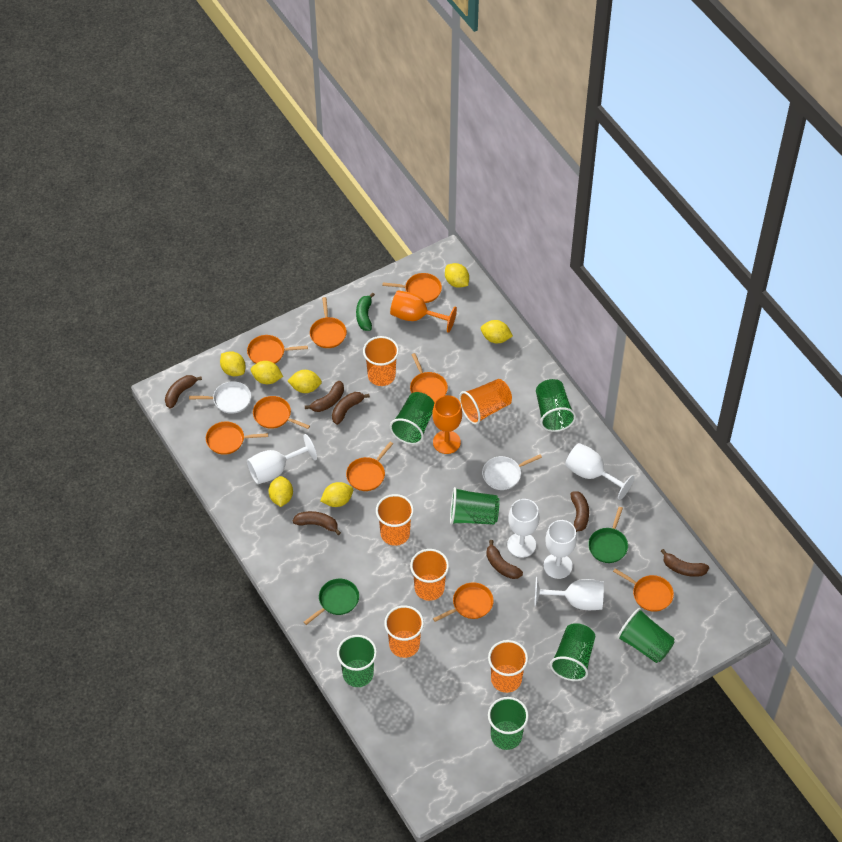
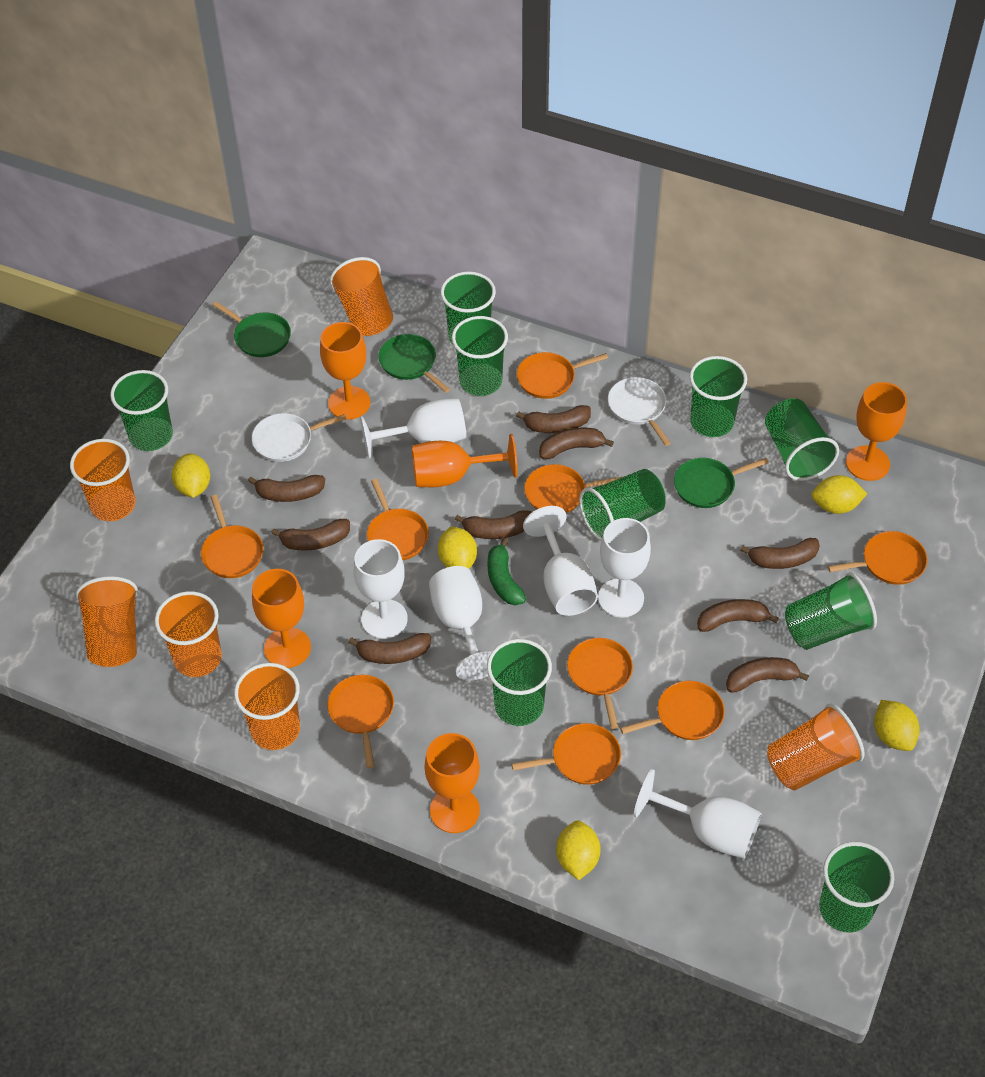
brown banana: 7 -> 9
green cup: 7 -> 9
green pan: 2 -> 3
orange goblet: 2 -> 5
white goblet: 5 -> 6
yellow lemon: 7 -> 5

